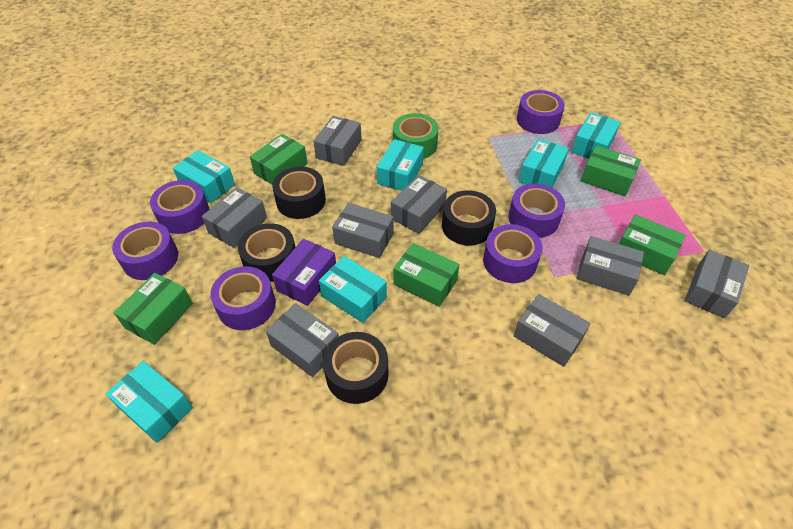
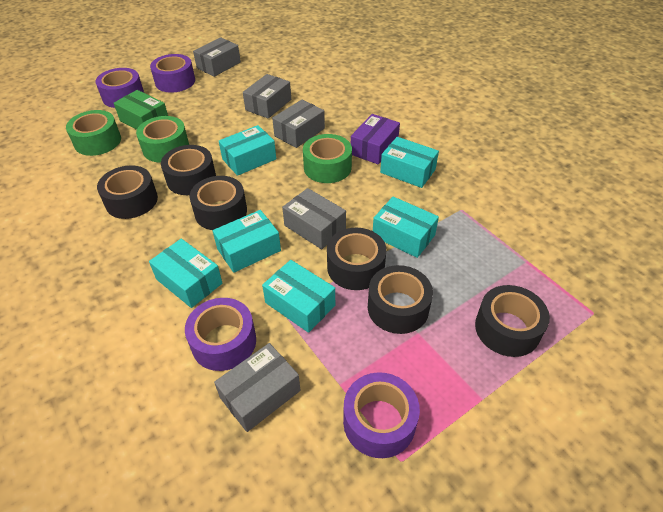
black tape: 4 -> 6
green box: 5 -> 1
green tape: 1 -> 3
grey box: 8 -> 5
purple tape: 6 -> 4

